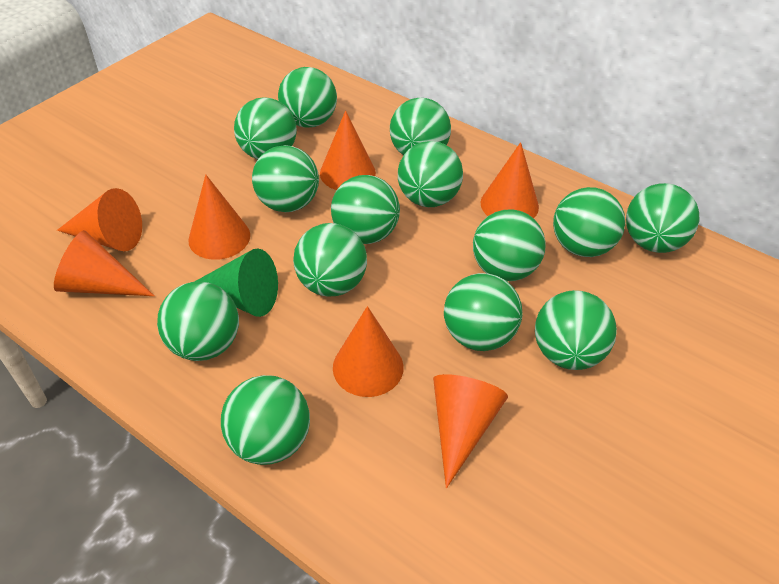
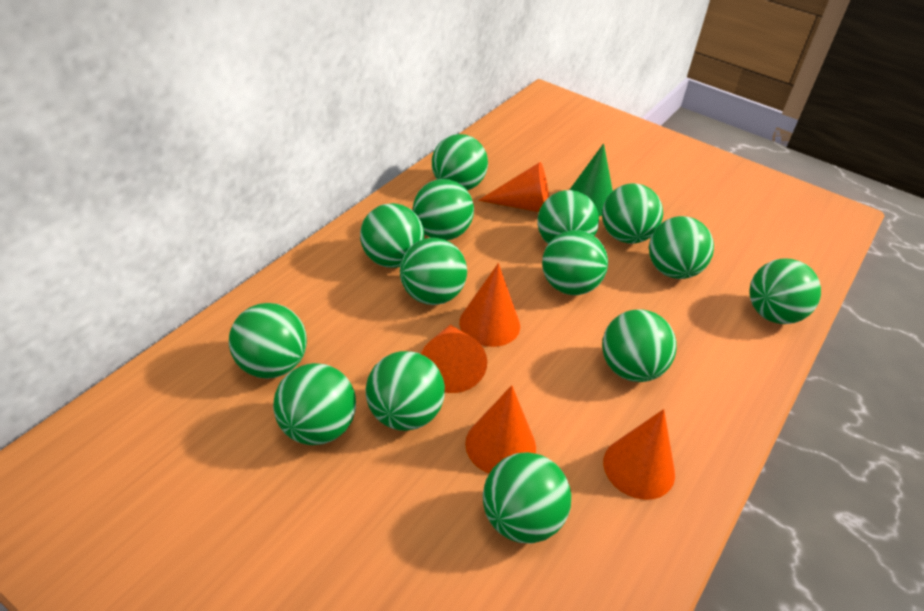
orange cone: 7 -> 5

